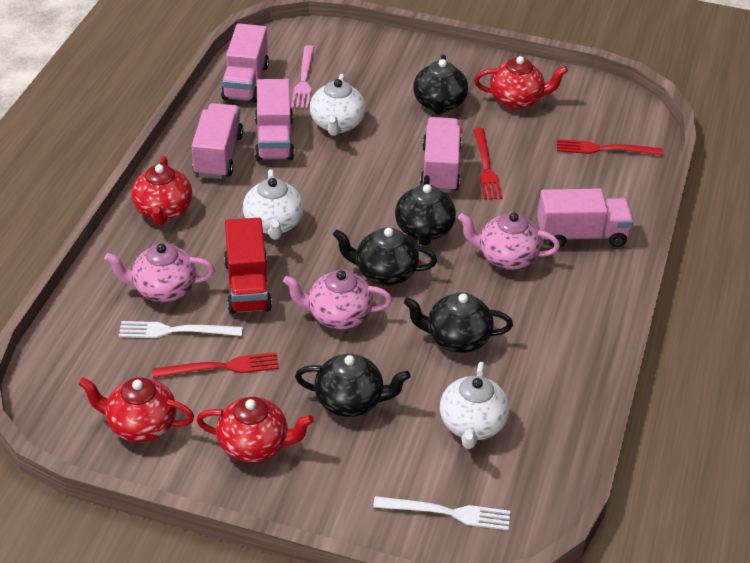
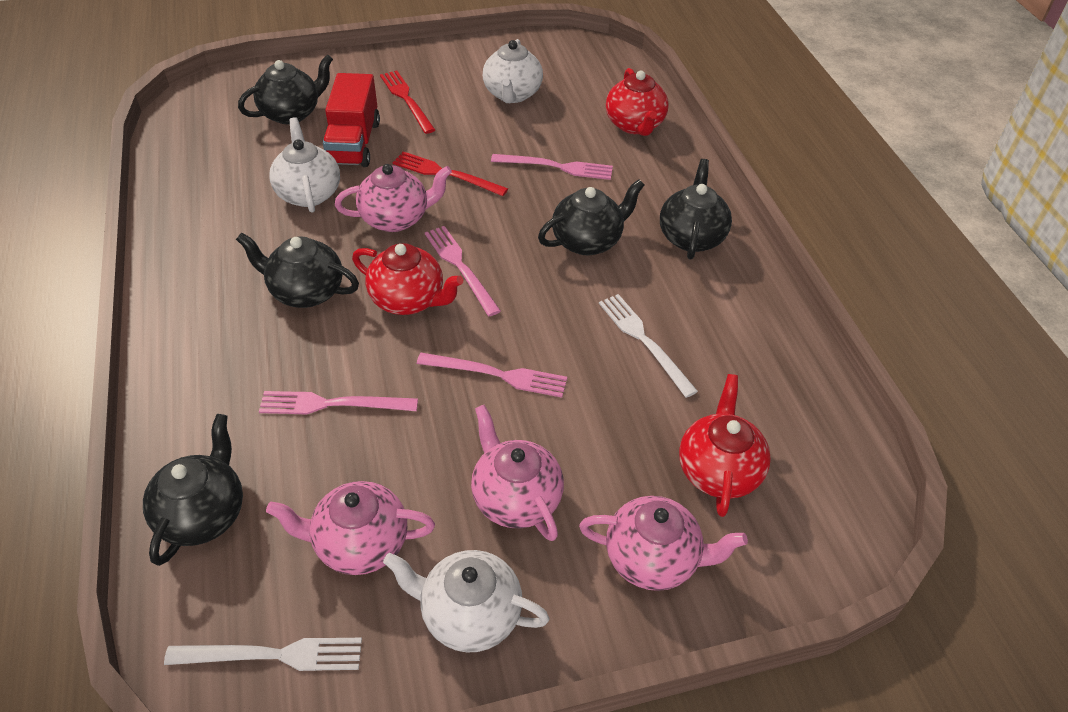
pink fork: 1 -> 4
pink teapot: 3 -> 4
pink truck: 5 -> 0
red fork: 3 -> 2
red teapot: 4 -> 3

